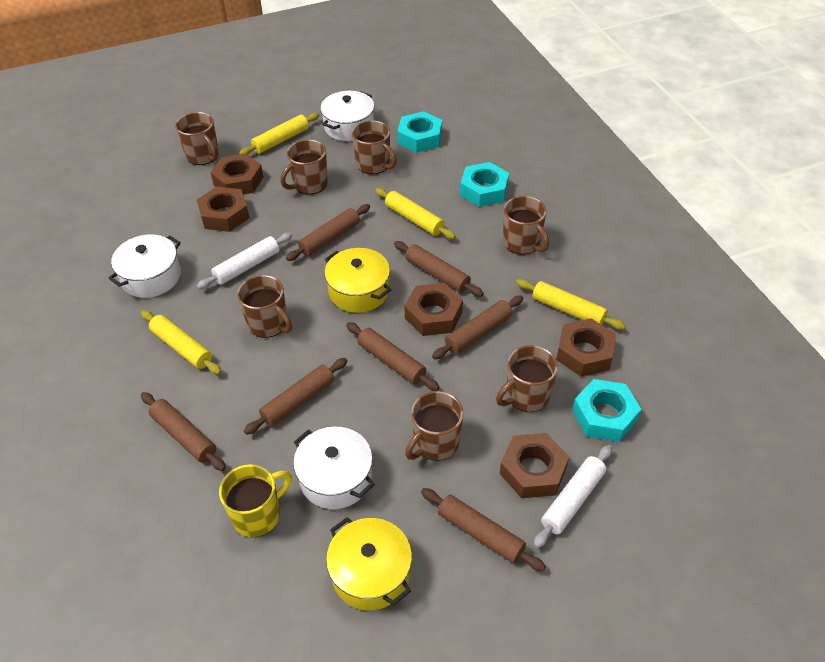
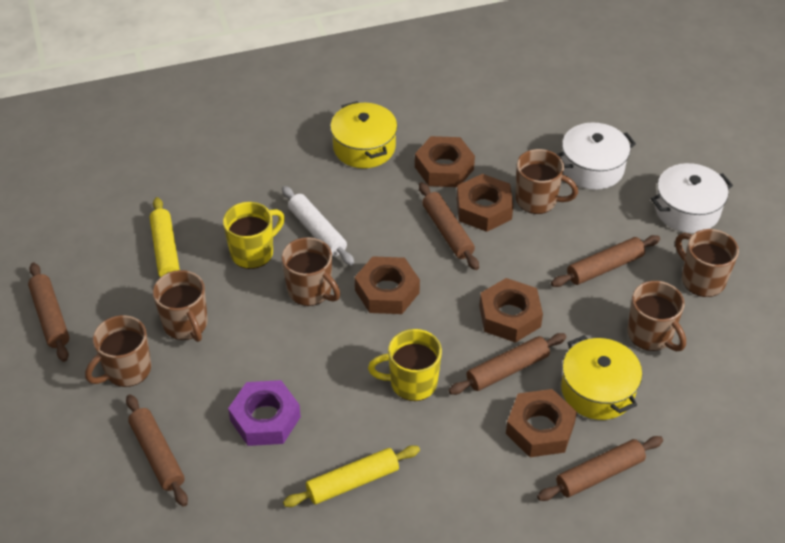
brown mug: 7 -> 6
brown rolling pin: 7 -> 6
purple nut: 0 -> 1
turquoise nut: 3 -> 0
white pot: 3 -> 2
white rolling pin: 2 -> 1
yellow mug: 1 -> 2
yellow rolling pin: 4 -> 2

